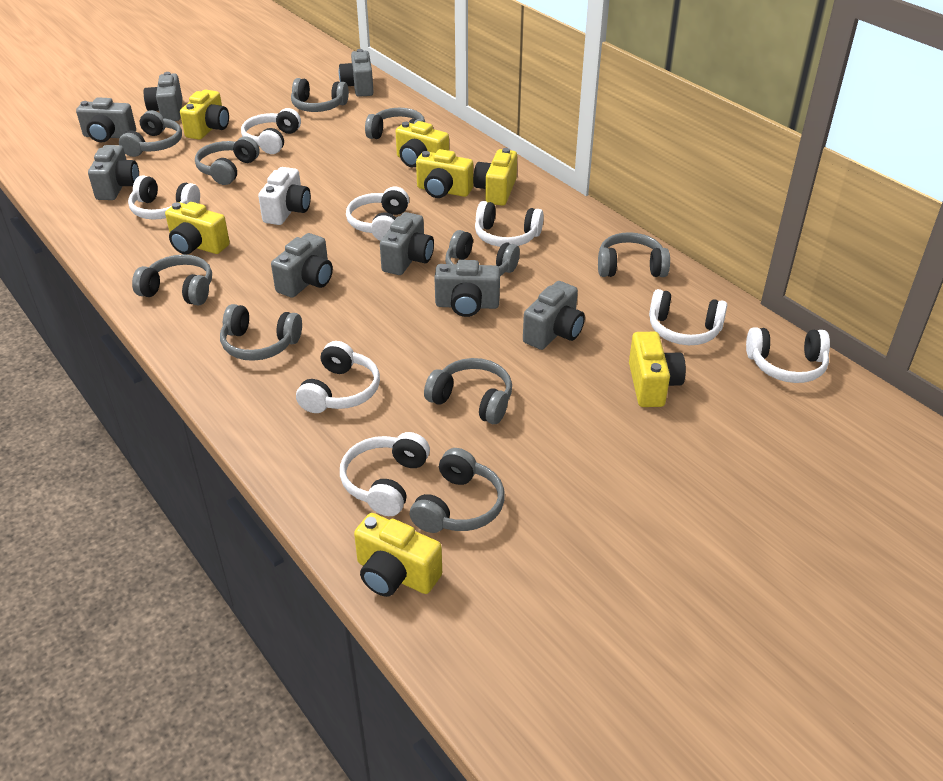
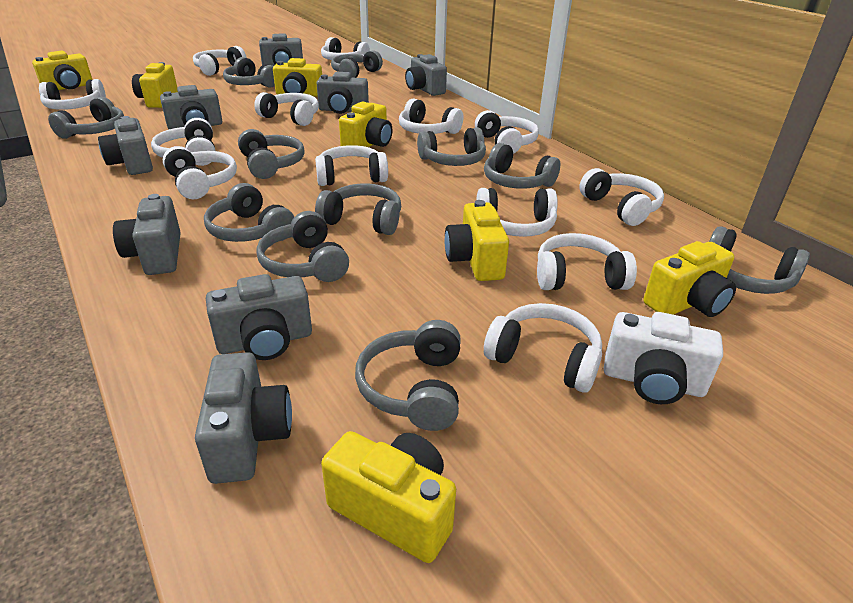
grey headphones: 10 -> 11
white headphones: 8 -> 13

